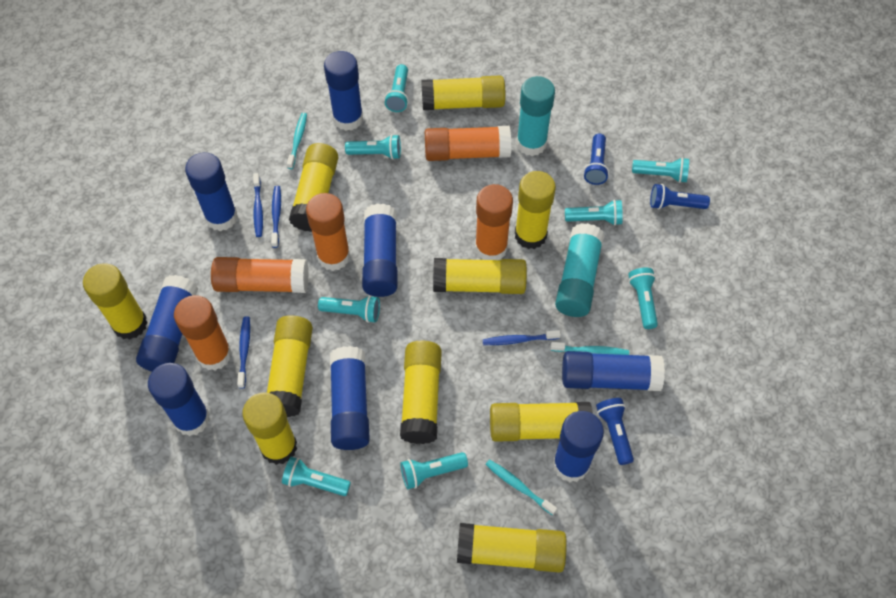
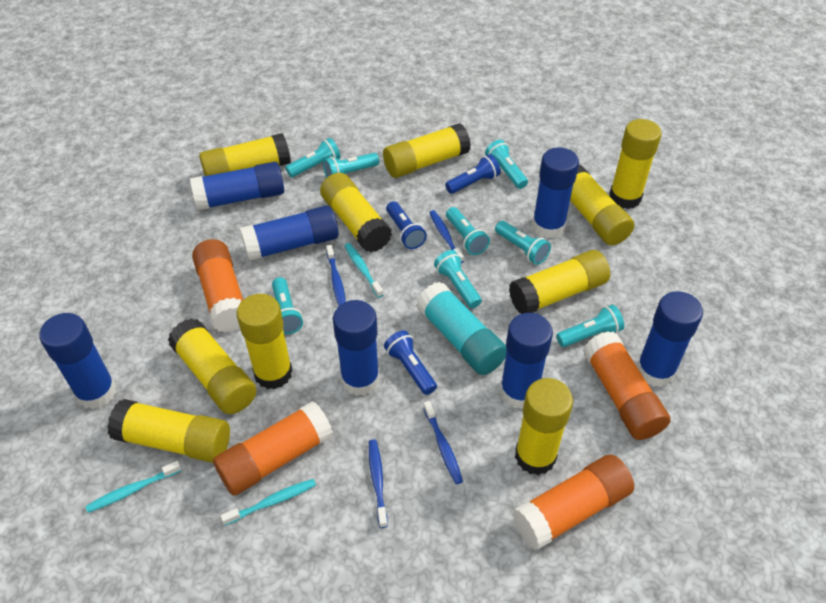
blue glue stick: 8 -> 7
orange glue stick: 5 -> 4
turquoise glue stick: 2 -> 1

